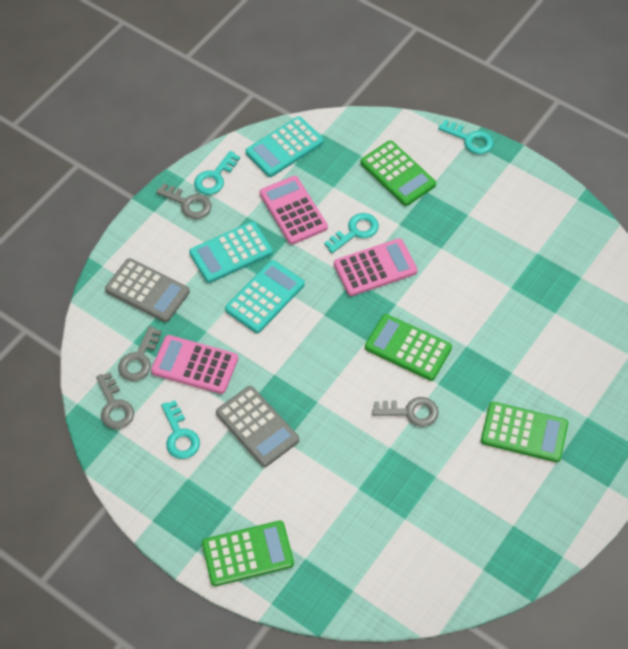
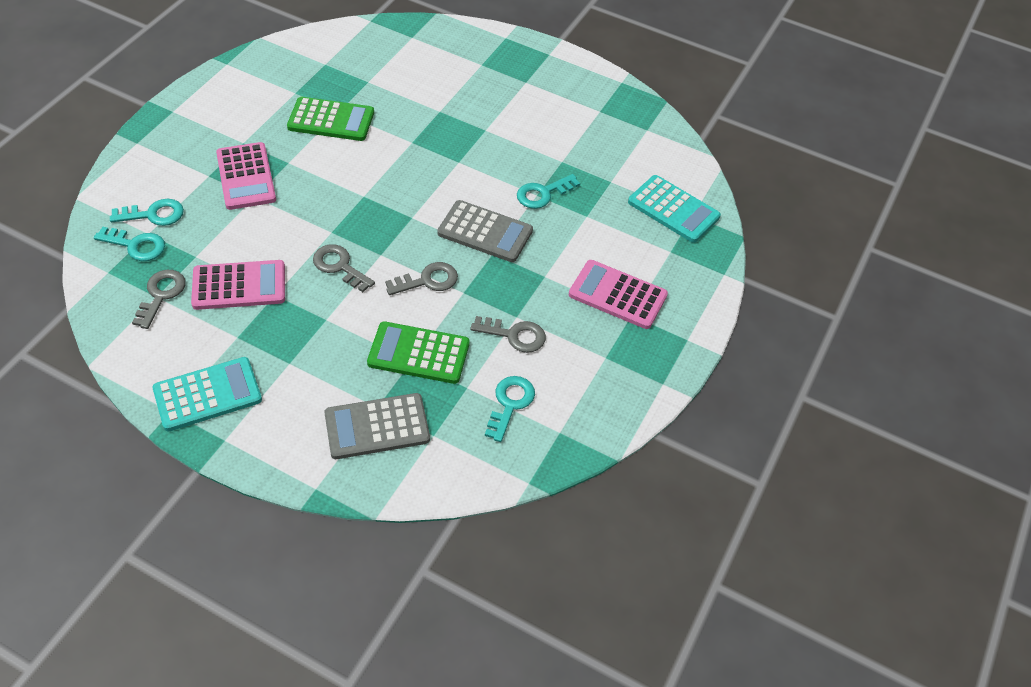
green calculator: 4 -> 2
turquoise calculator: 3 -> 2

